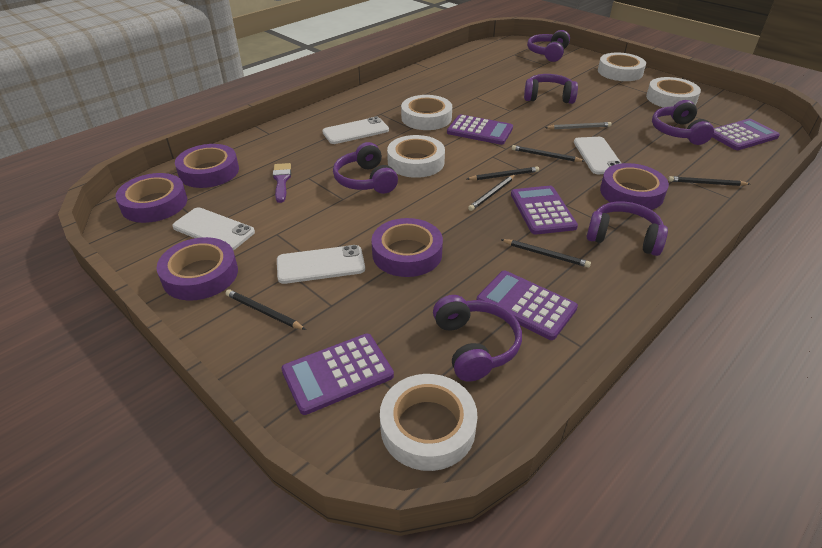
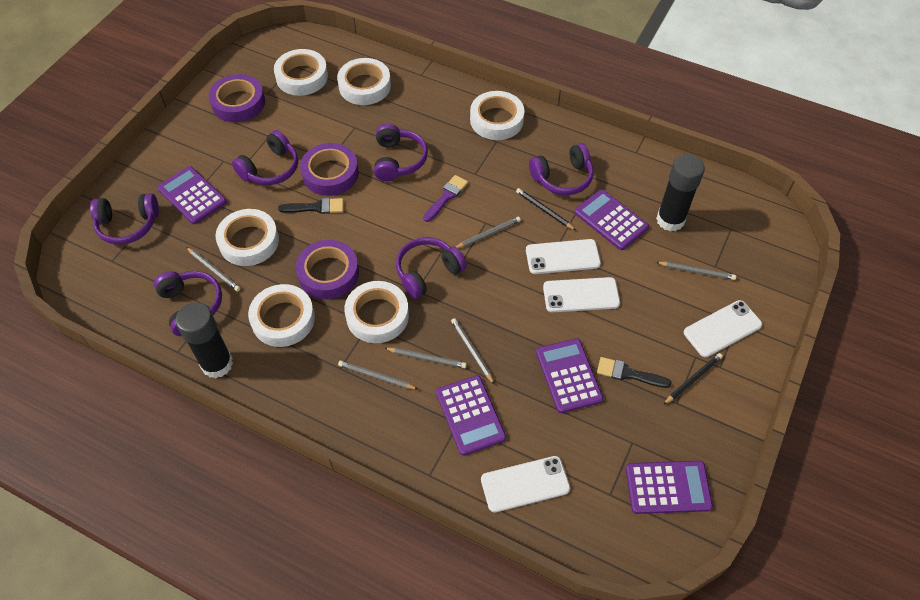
black brush: 0 -> 2
black glue stick: 0 -> 2
black pencil: 6 -> 2
grey pencil: 1 -> 6
purple tape: 5 -> 3
white tape: 5 -> 6

